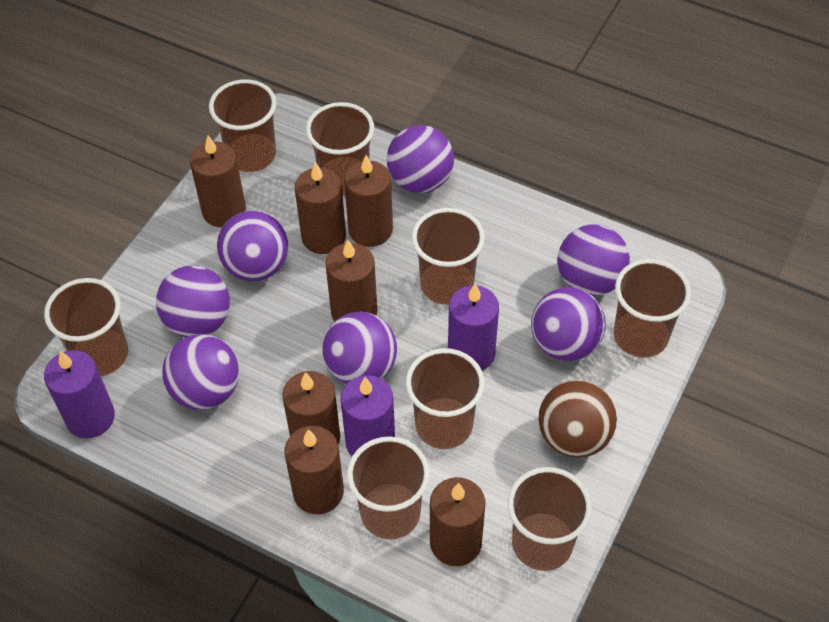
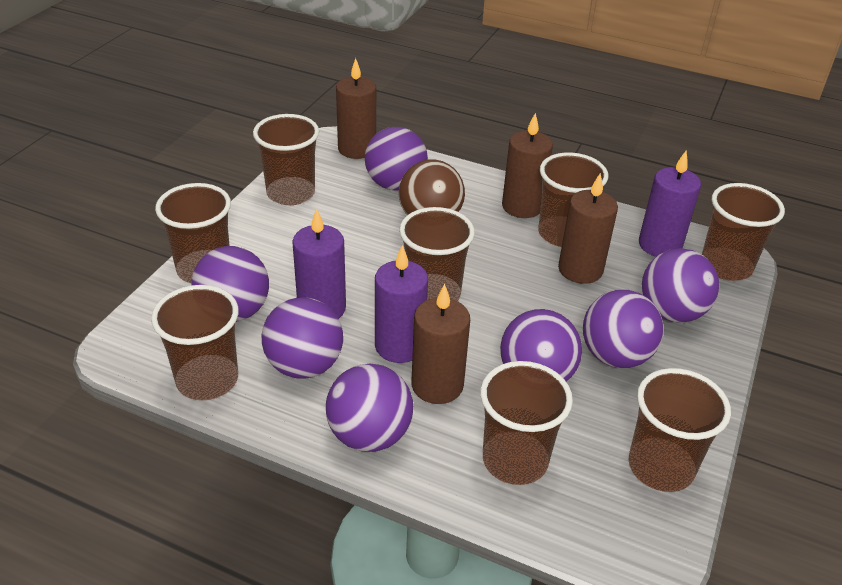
brown candle: 7 -> 4

